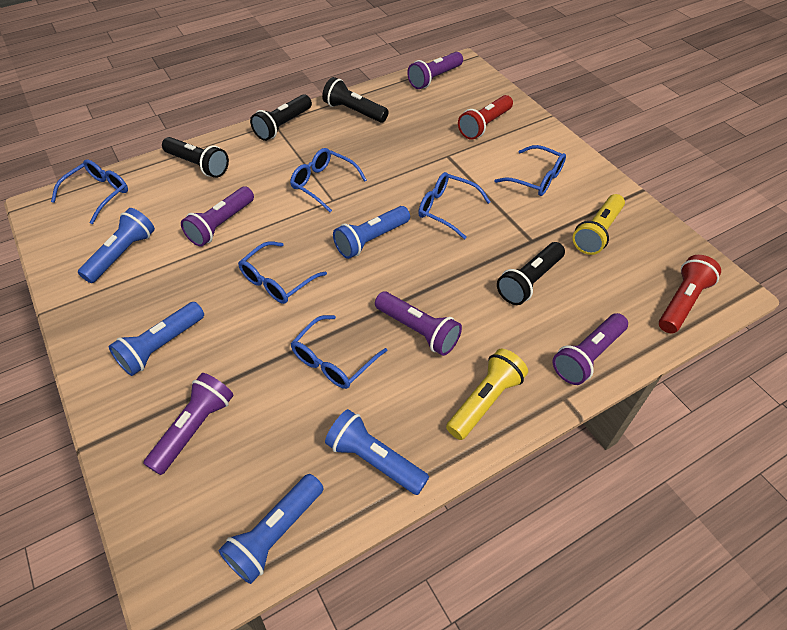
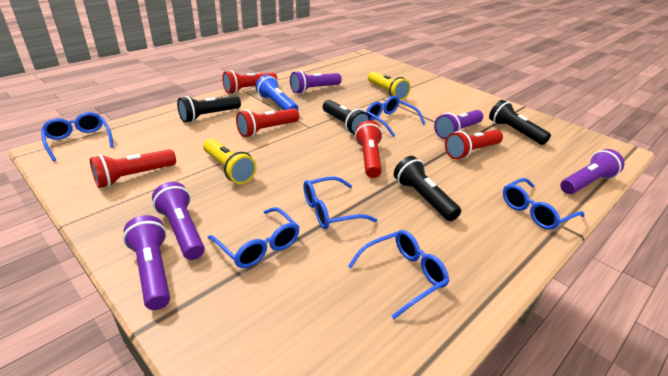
blue flashlight: 5 -> 1
red flashlight: 2 -> 5

